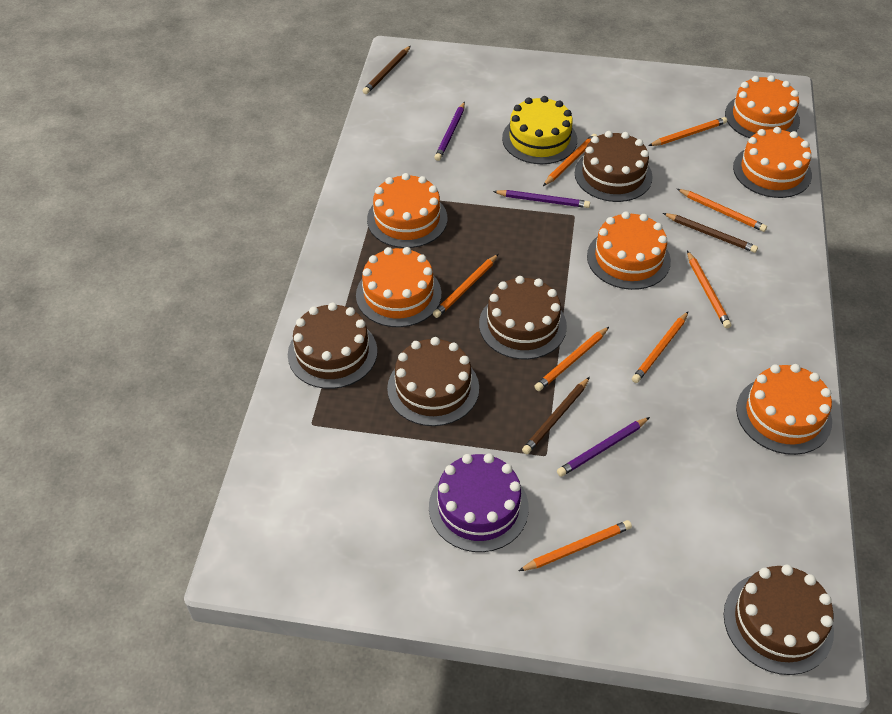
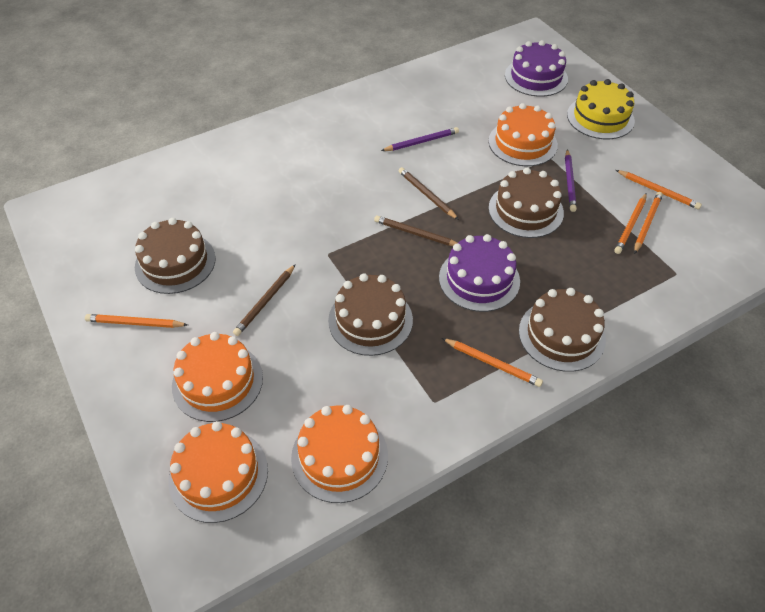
brown cake: 5 -> 4
orange cake: 6 -> 4
orange pencil: 8 -> 5
purple cake: 1 -> 2
purple pencil: 3 -> 2

